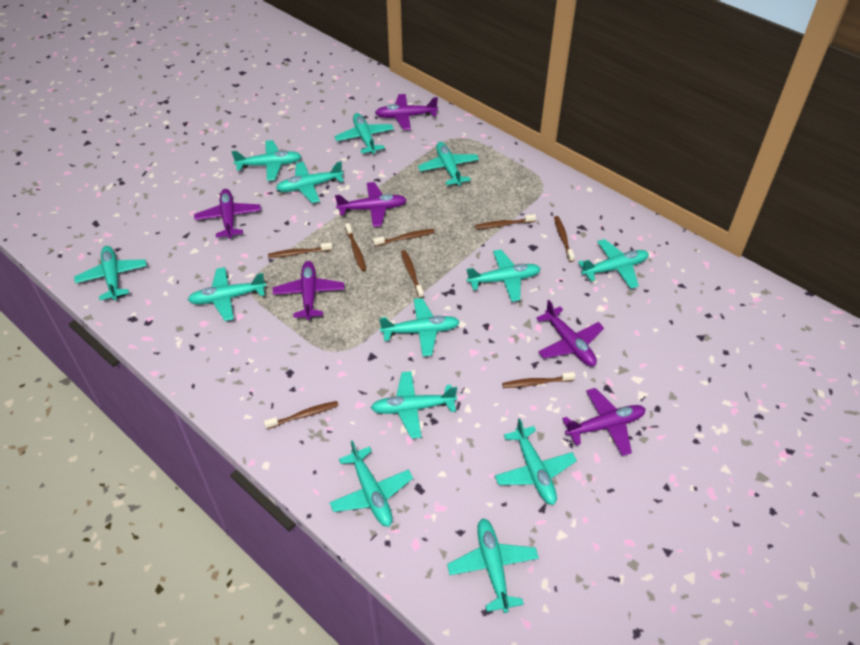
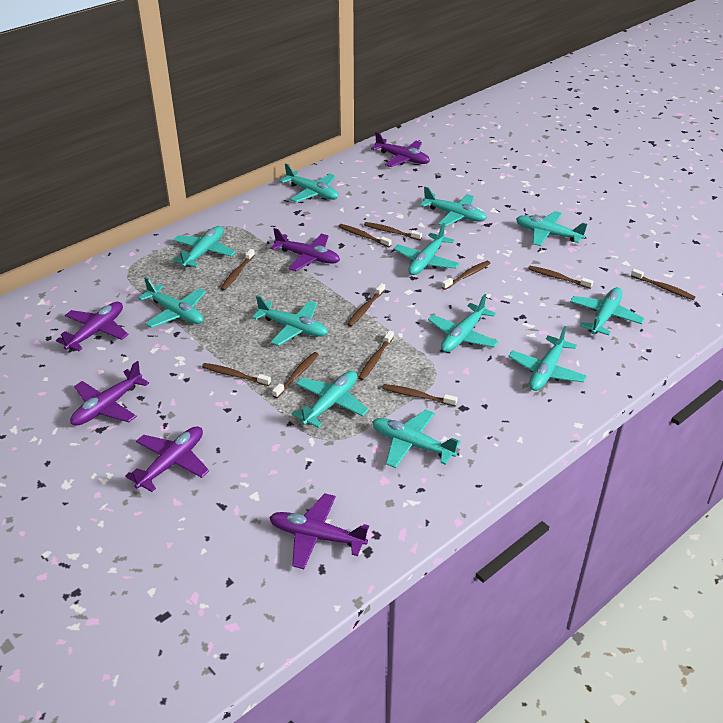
brown toothbrush: 8 -> 11
turquoise plane: 13 -> 12

